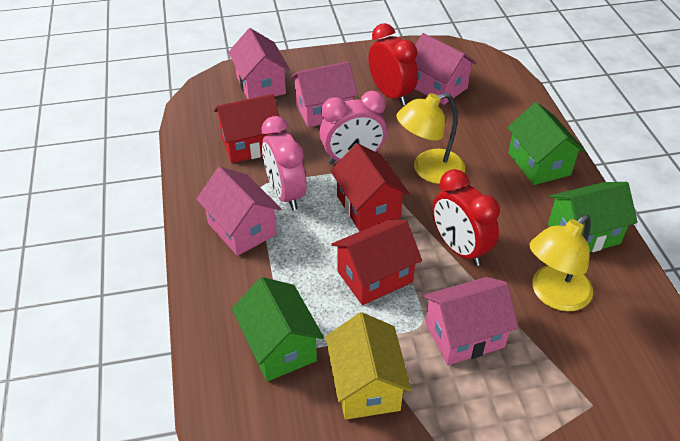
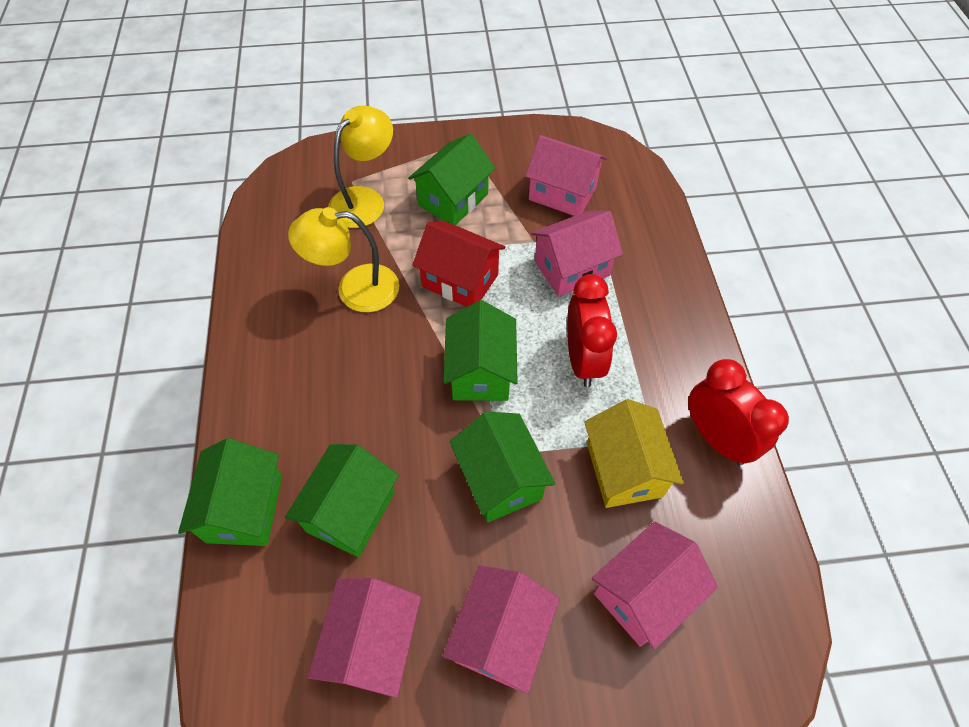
green house: 3 -> 5
pink clock: 2 -> 0
red house: 3 -> 1

